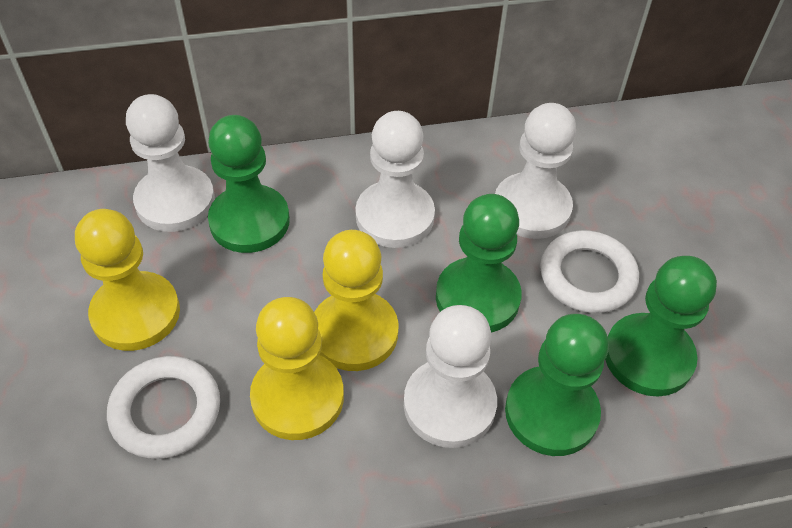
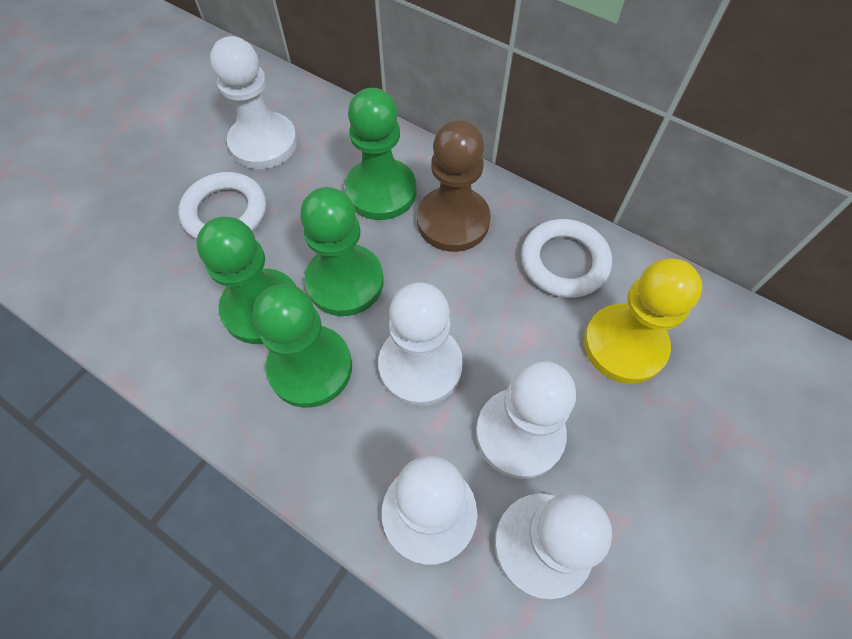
brown pawn: 0 -> 1
white pawn: 4 -> 5
yellow pawn: 3 -> 1

